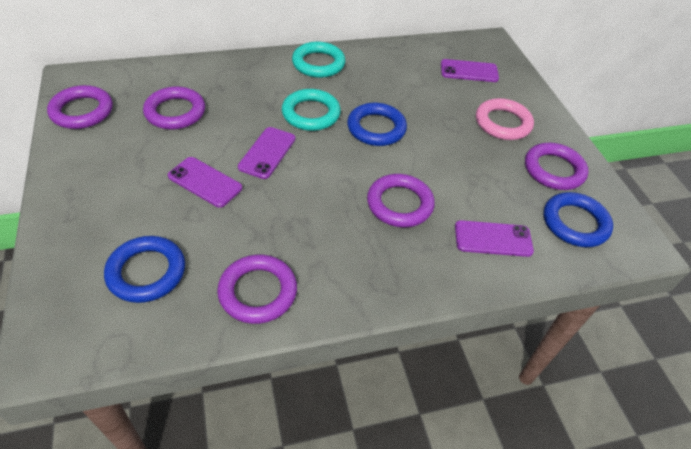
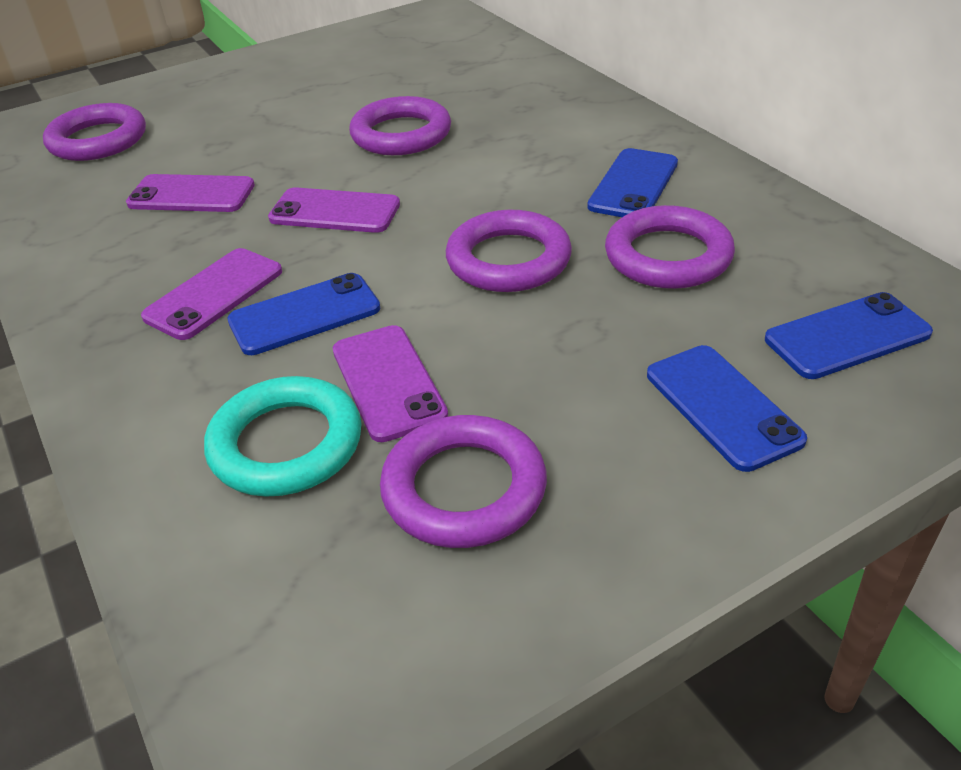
blue phone: 0 -> 4
blue ring: 3 -> 0
pink ring: 1 -> 0
turquoise ring: 2 -> 1

